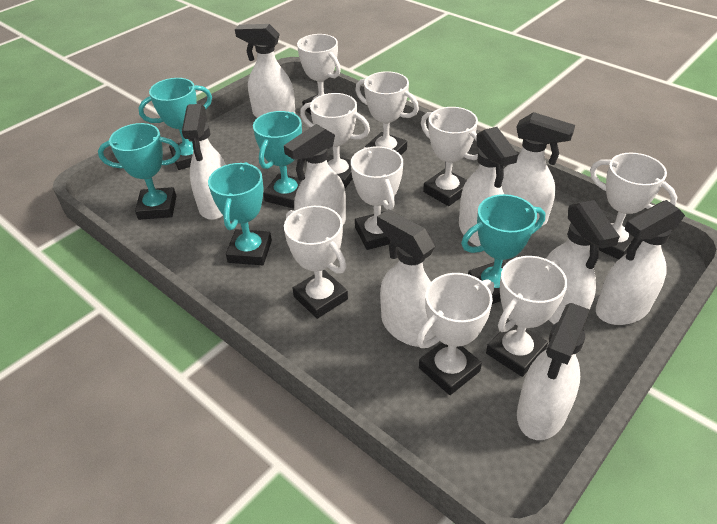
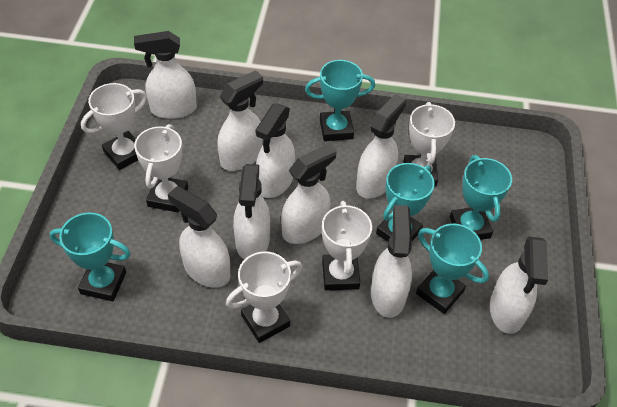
white trophy: 9 -> 5

